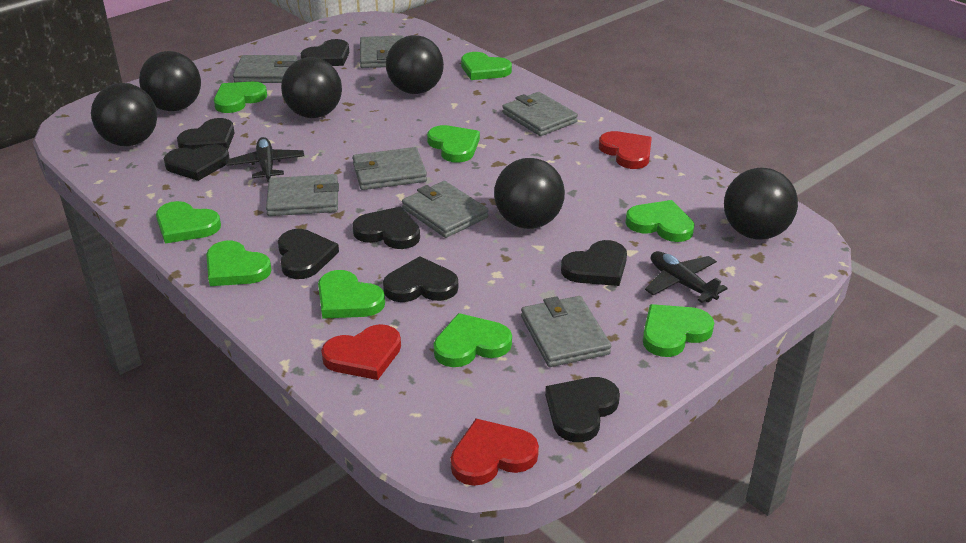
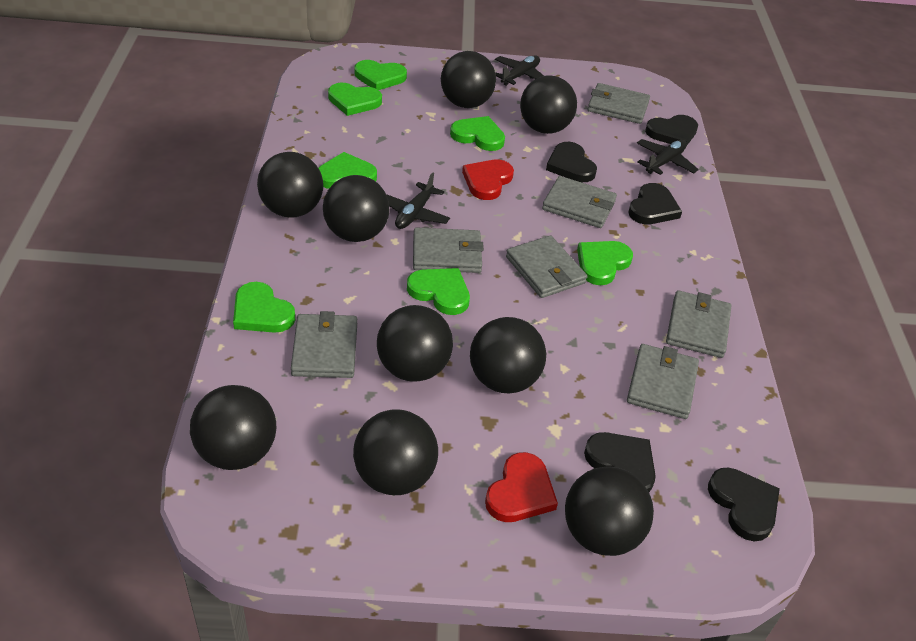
black ball: 6 -> 9
black heart: 8 -> 5
black plane: 2 -> 3
green heart: 9 -> 7
red heart: 3 -> 2

